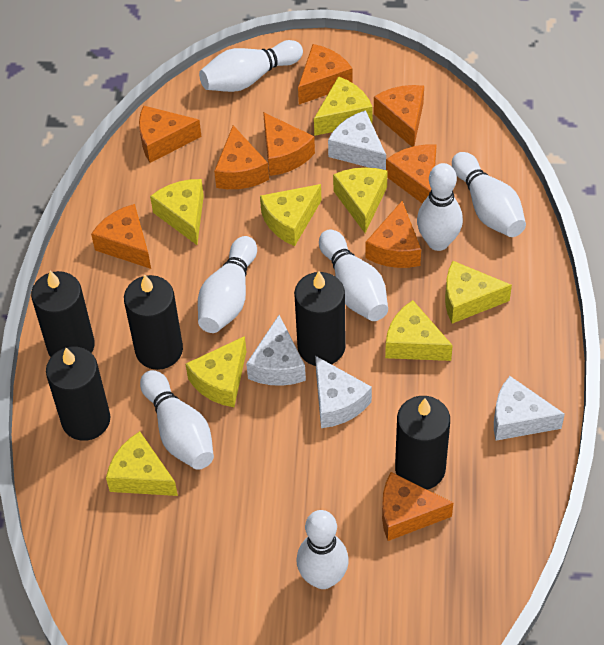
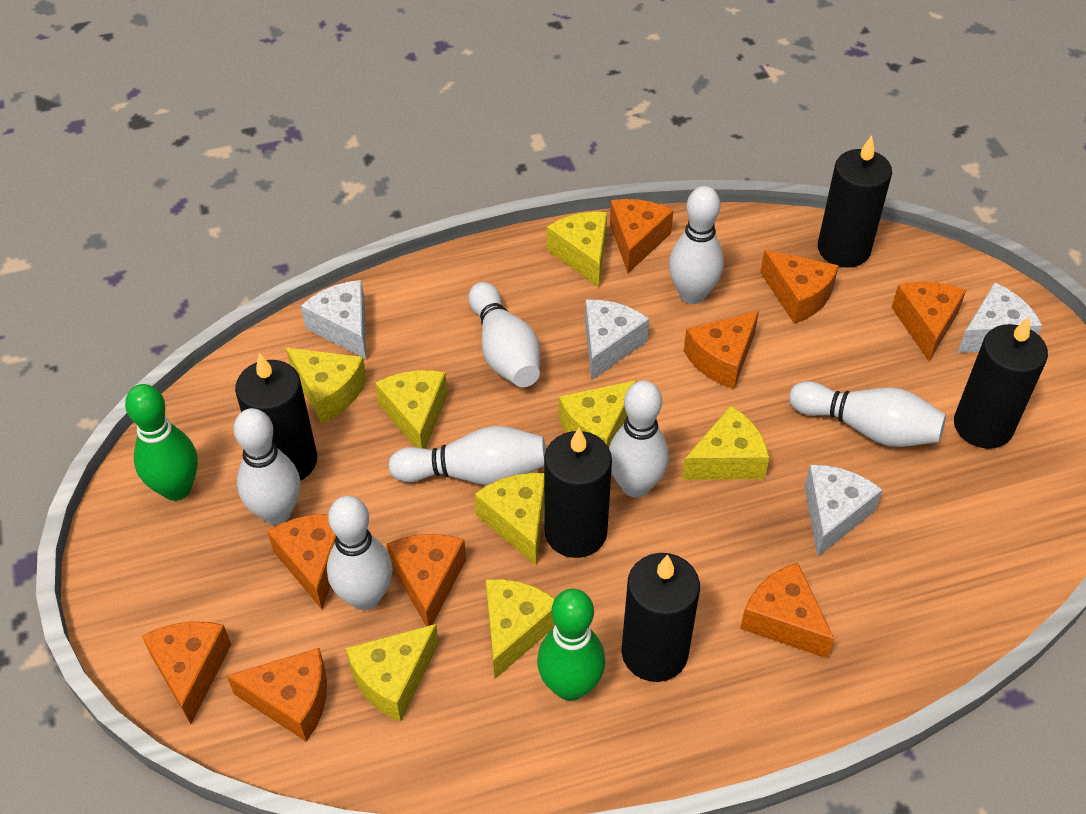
green bowling pin: 0 -> 2

